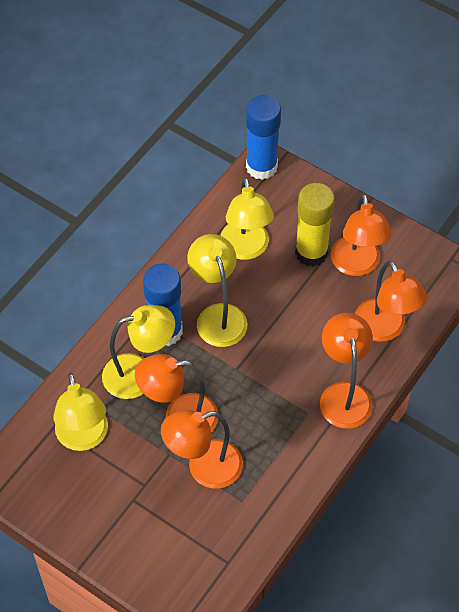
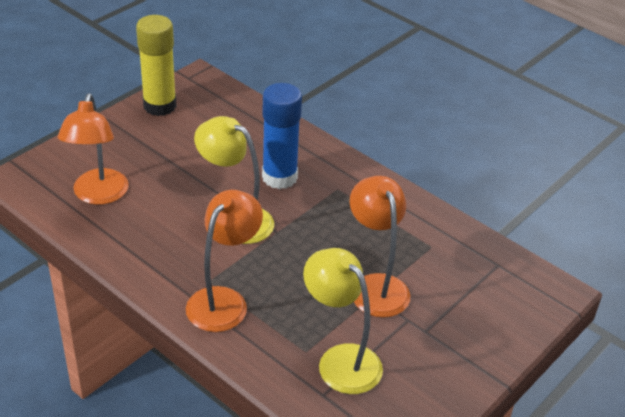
blue glue stick: 2 -> 1
orange lamp: 5 -> 3
yellow lamp: 4 -> 2

